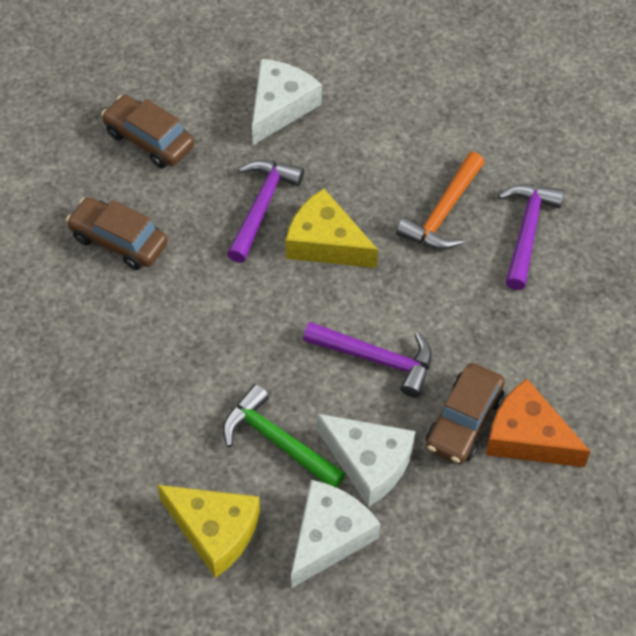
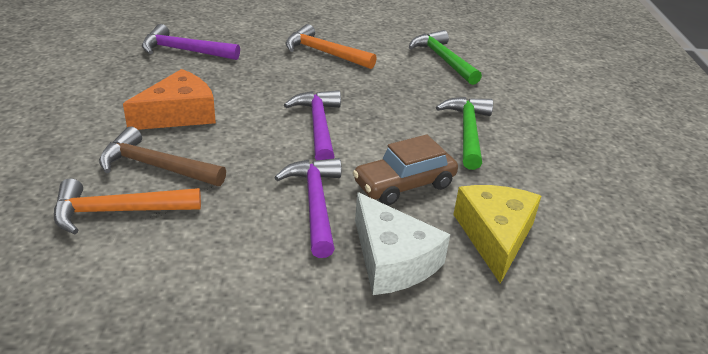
brown car: 3 -> 1
brown hammer: 0 -> 1
green hammer: 1 -> 2
orange hammer: 1 -> 2
white cheese: 3 -> 1
yellow cheese: 2 -> 1

